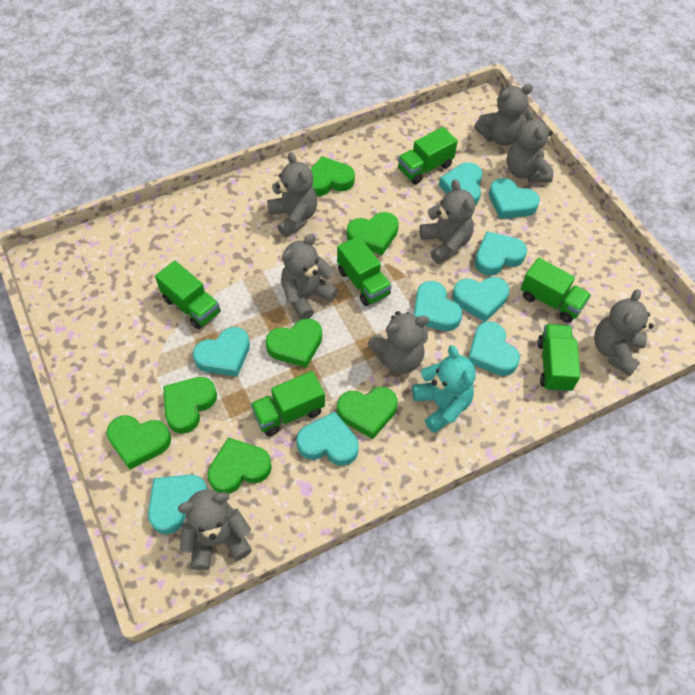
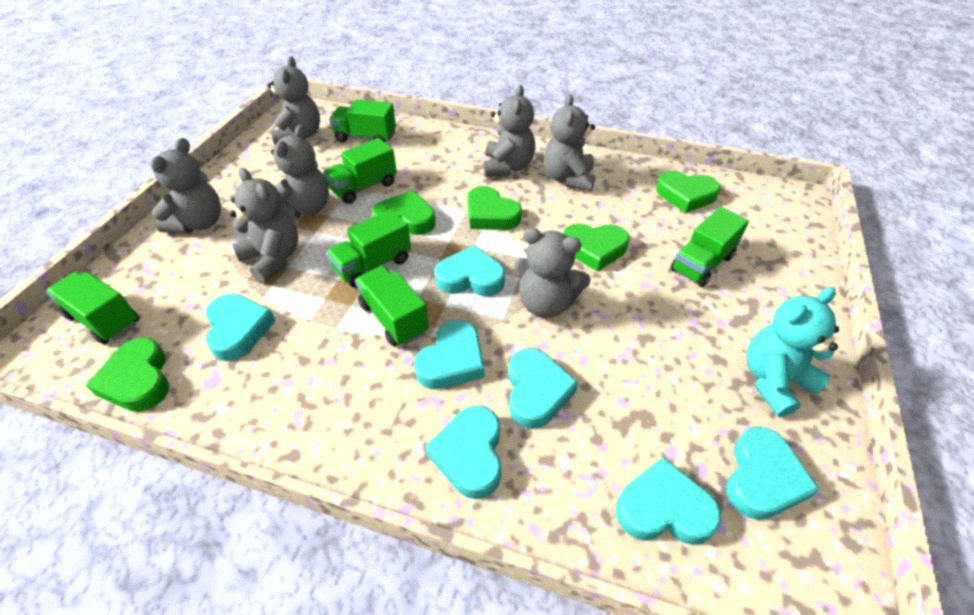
green heart: 7 -> 5
grey teddy bear: 8 -> 7
turquoise heart: 9 -> 7

